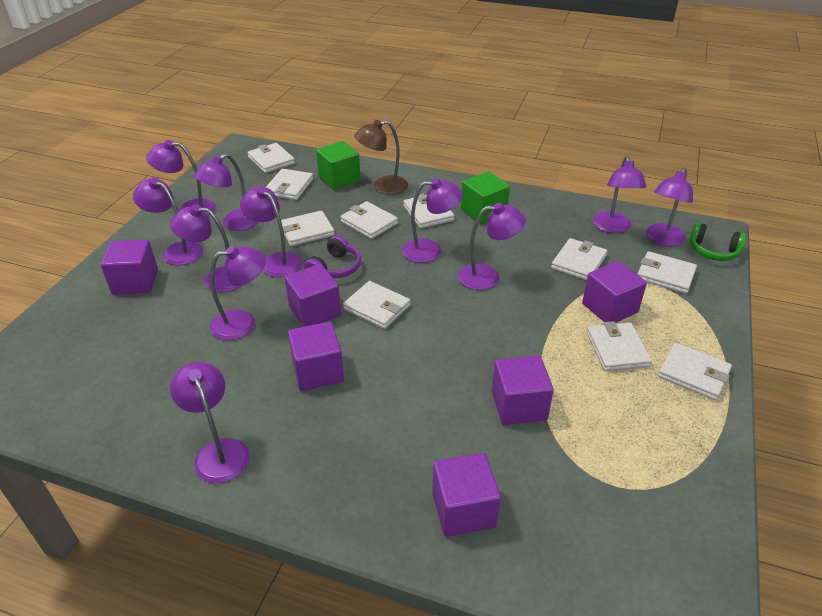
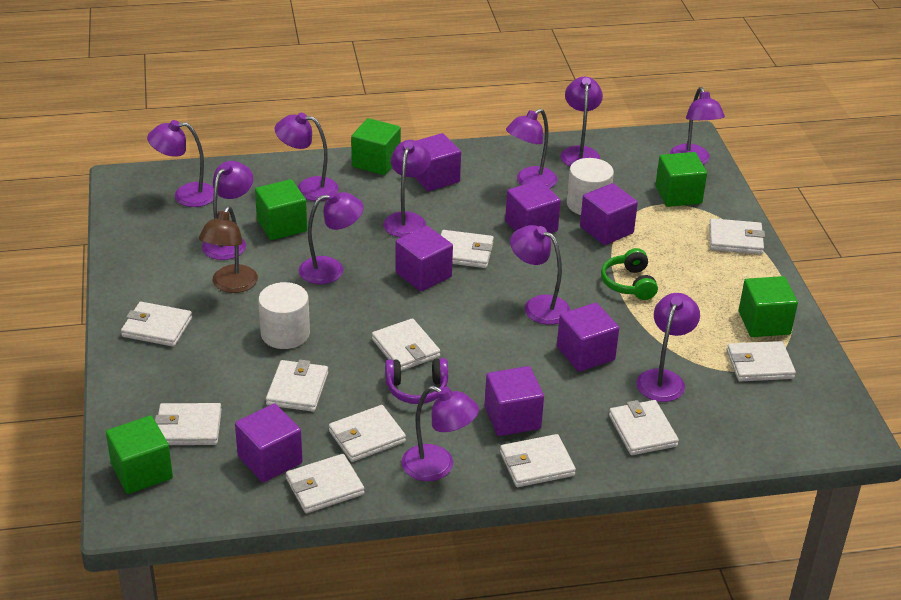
green cube: 2 -> 5
purple cube: 6 -> 7
white cylinder: 0 -> 2
white wallet: 10 -> 11

